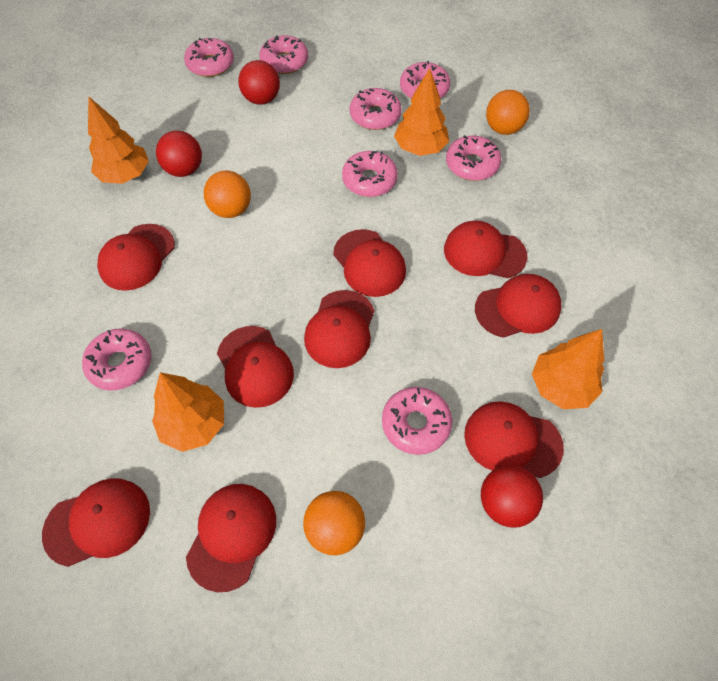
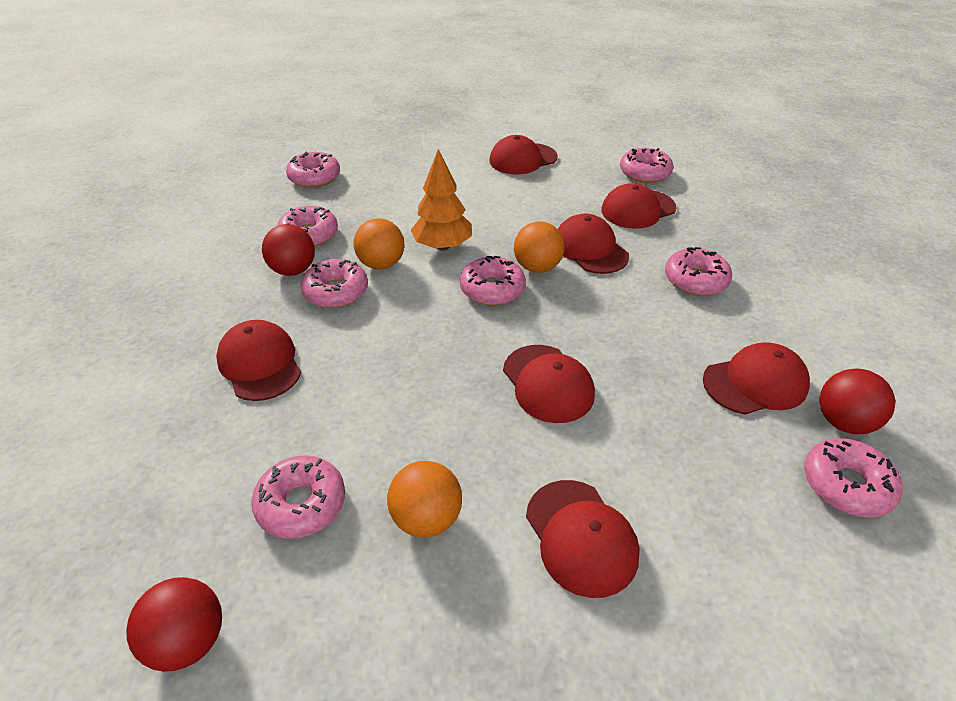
orange tree: 4 -> 1
red cap: 9 -> 7

